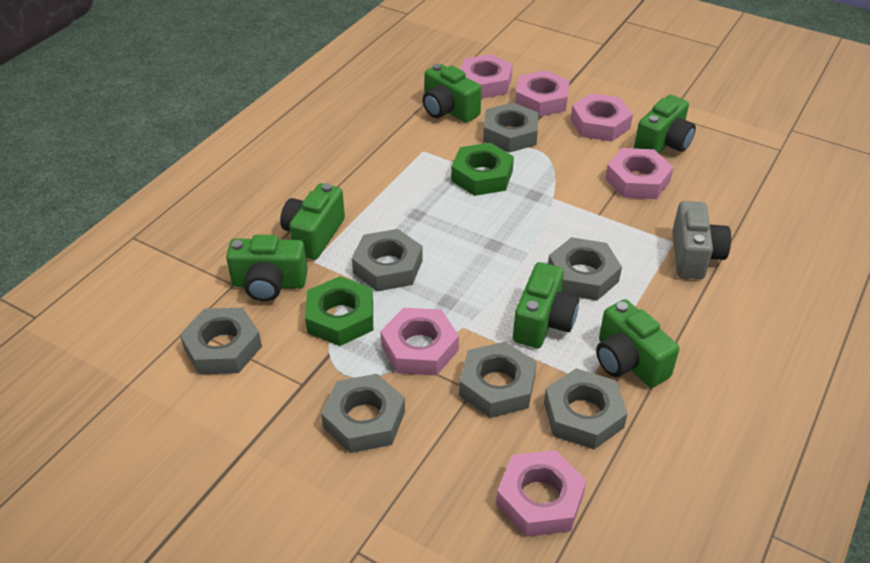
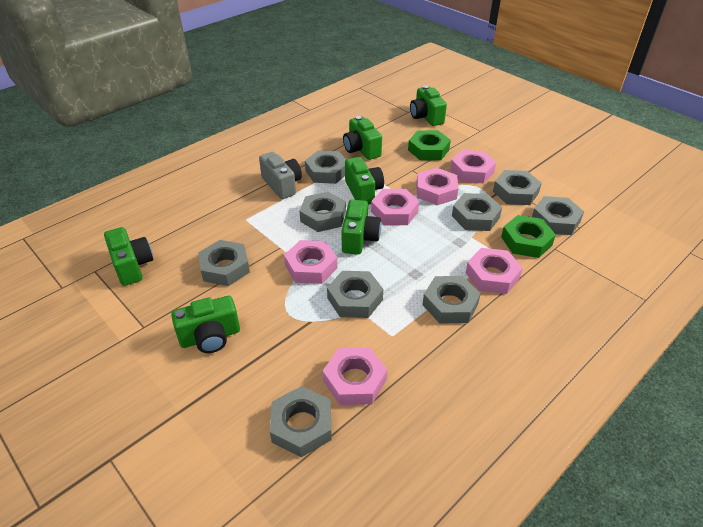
grey nut: 7 -> 9

